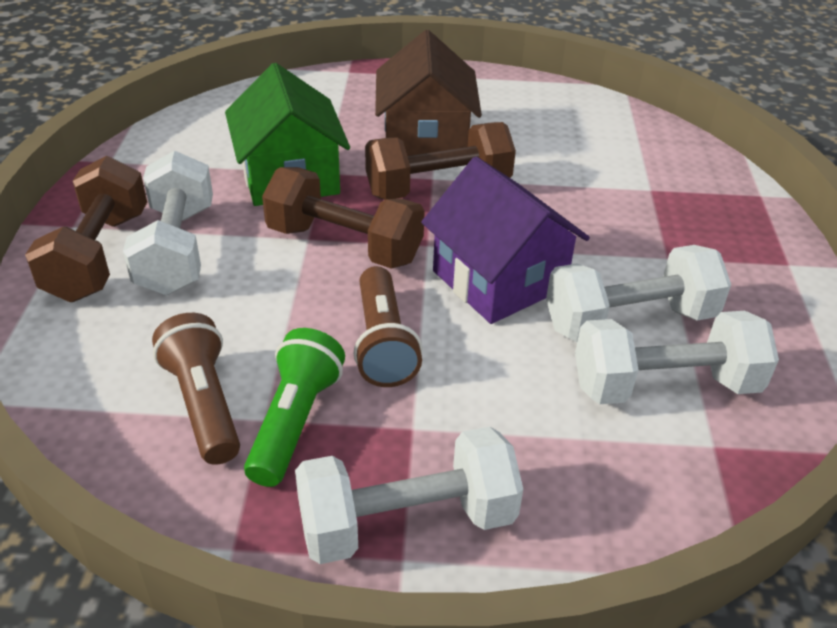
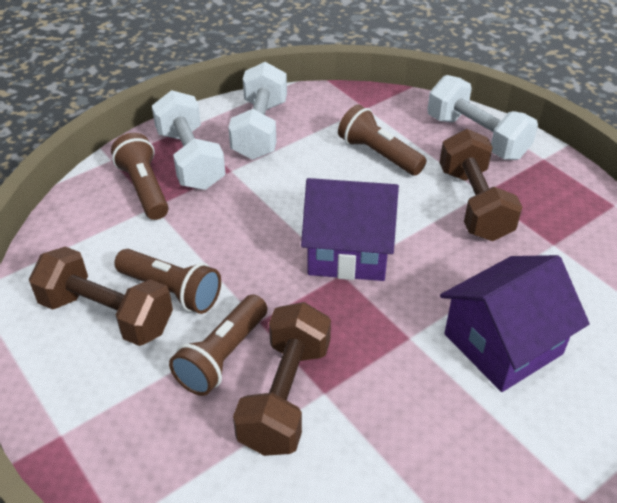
brown flashlight: 2 -> 4
brown house: 1 -> 0
green flashlight: 1 -> 0
green house: 1 -> 0
purple house: 1 -> 2
white dumbbell: 4 -> 3

